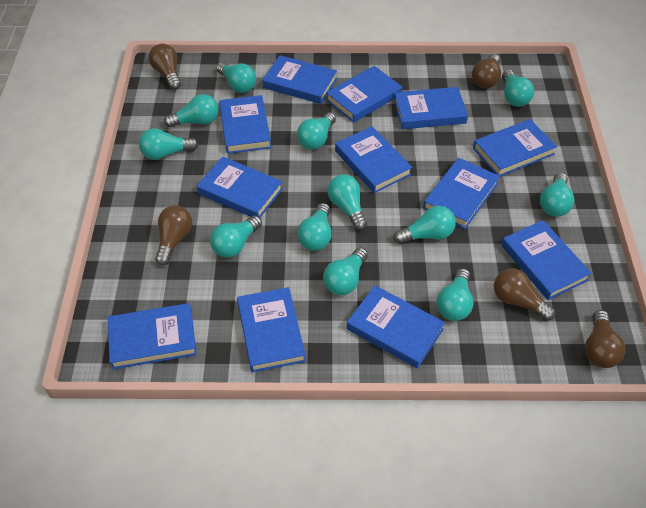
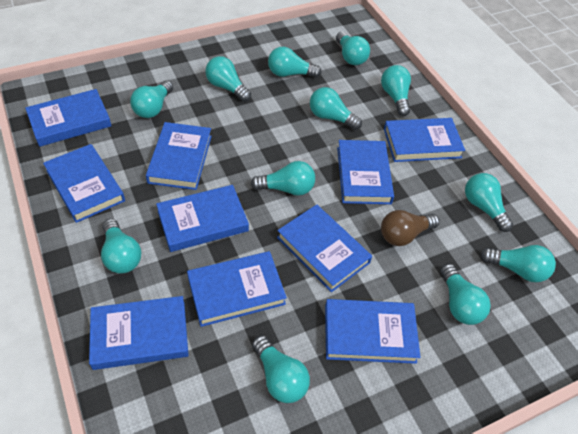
blue book: 12 -> 10
brown light bulb: 5 -> 1

